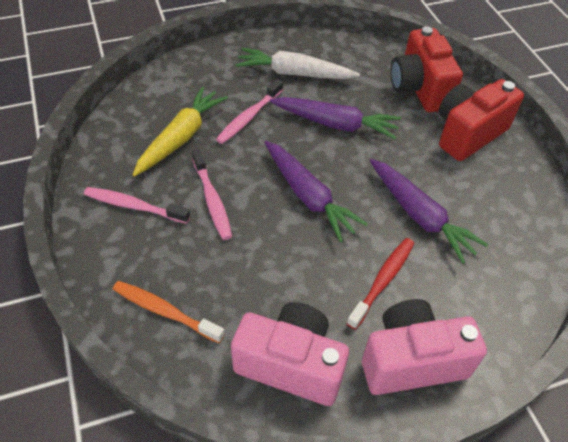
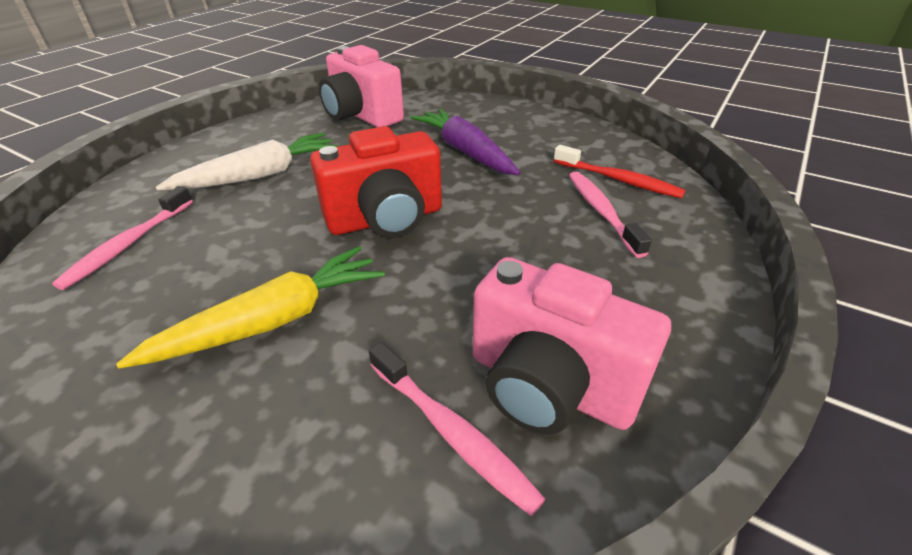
orange toothbrush: 1 -> 0
purple carrot: 3 -> 1
red camera: 2 -> 1

